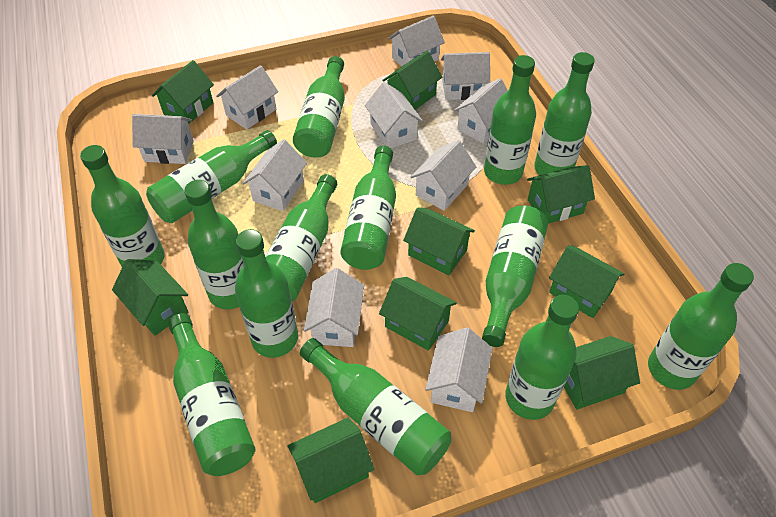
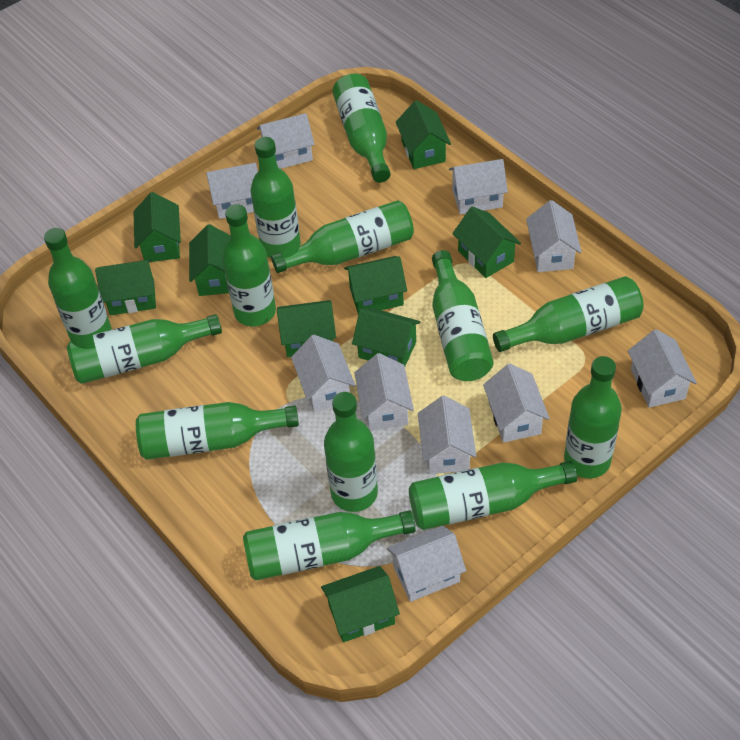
green bottle: 14 -> 13

